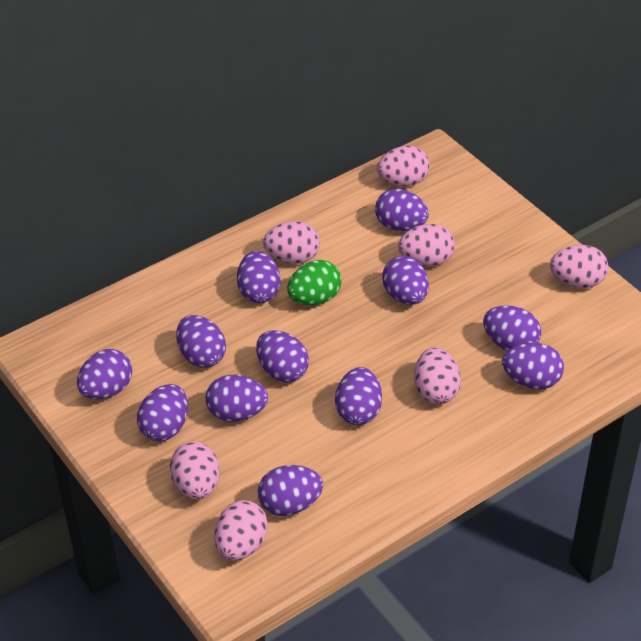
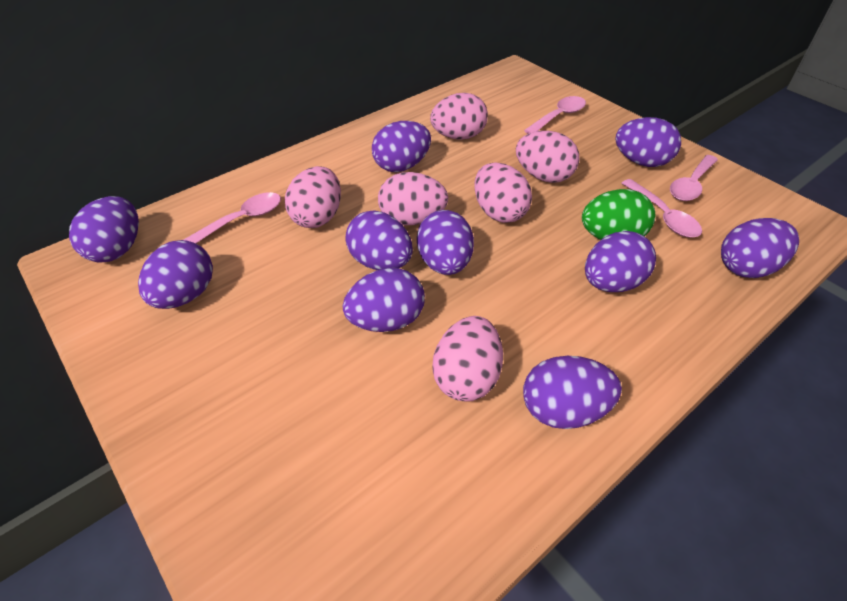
pink egg: 7 -> 6
pink spoon: 0 -> 4
purple egg: 12 -> 10

